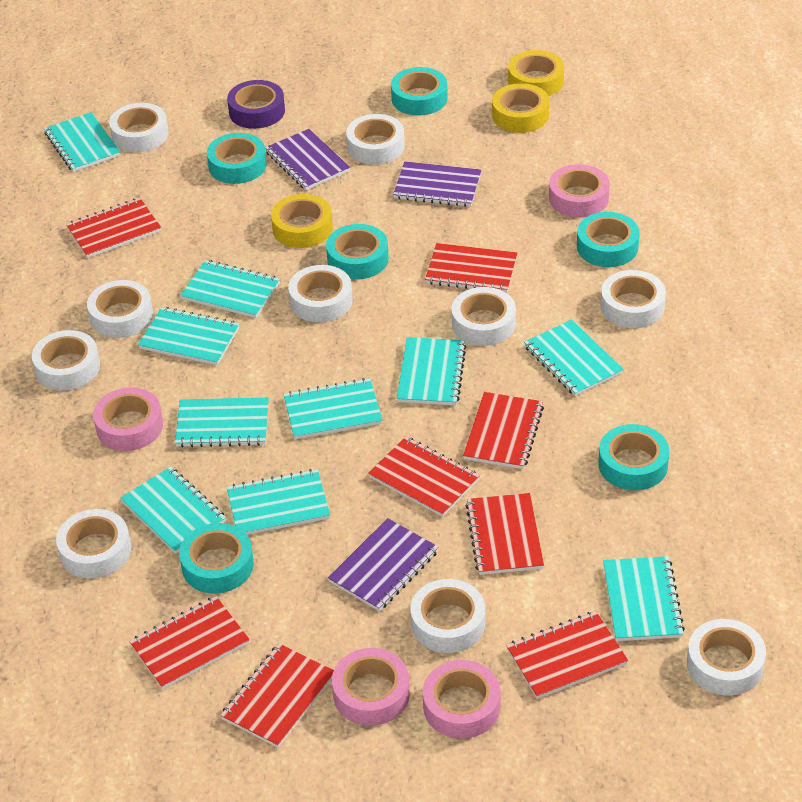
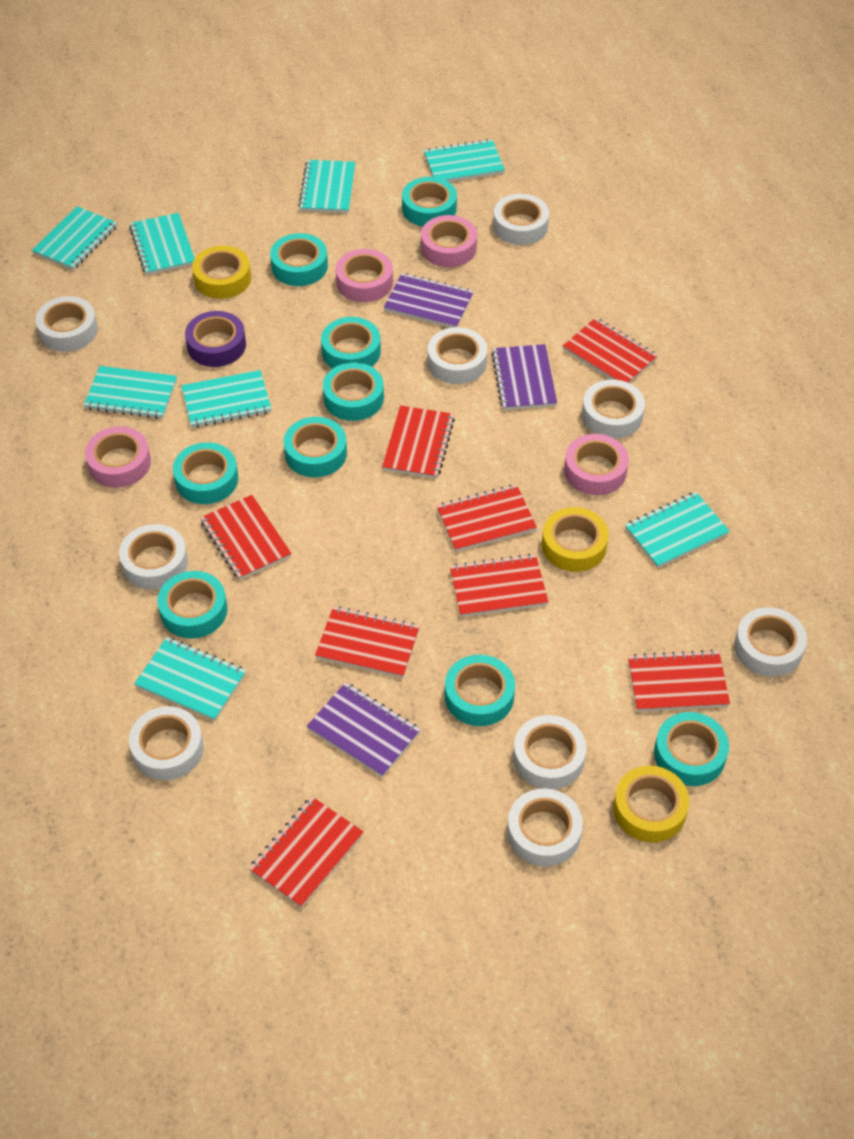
turquoise notebook: 10 -> 8
turquoise tape: 6 -> 9
white tape: 10 -> 9

